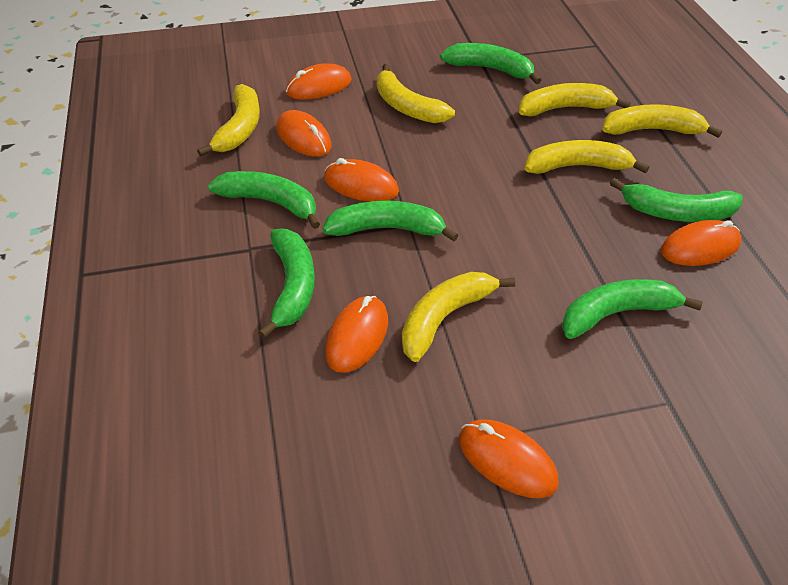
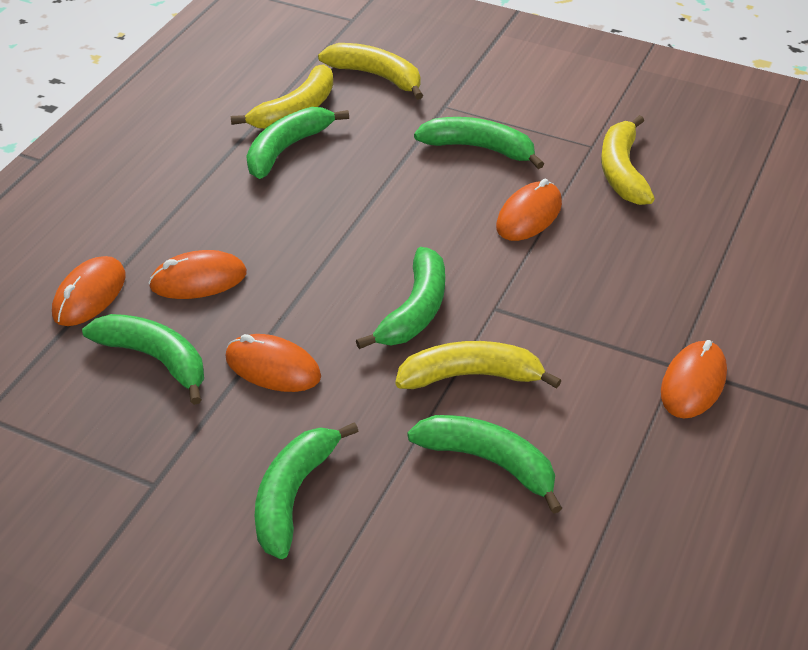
orange mouse: 6 -> 5
yellow banana: 6 -> 4

